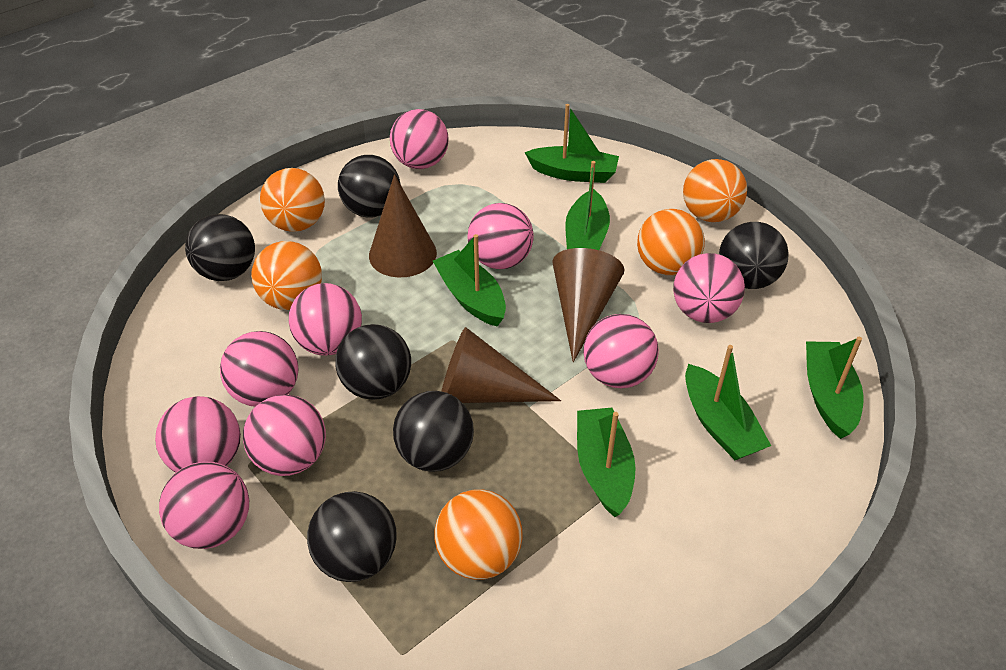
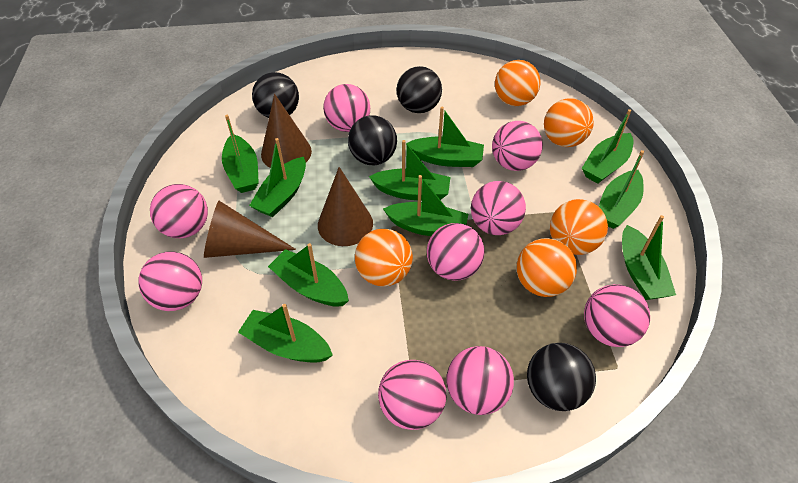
black ball: 6 -> 4
green boat: 6 -> 10

